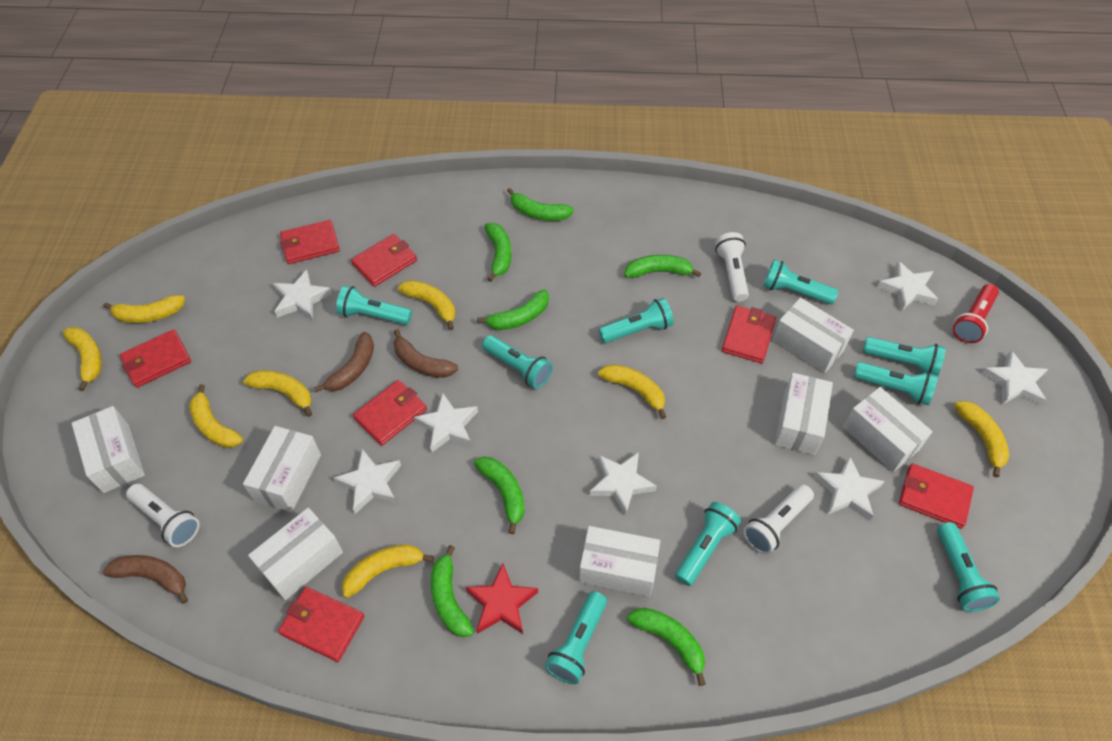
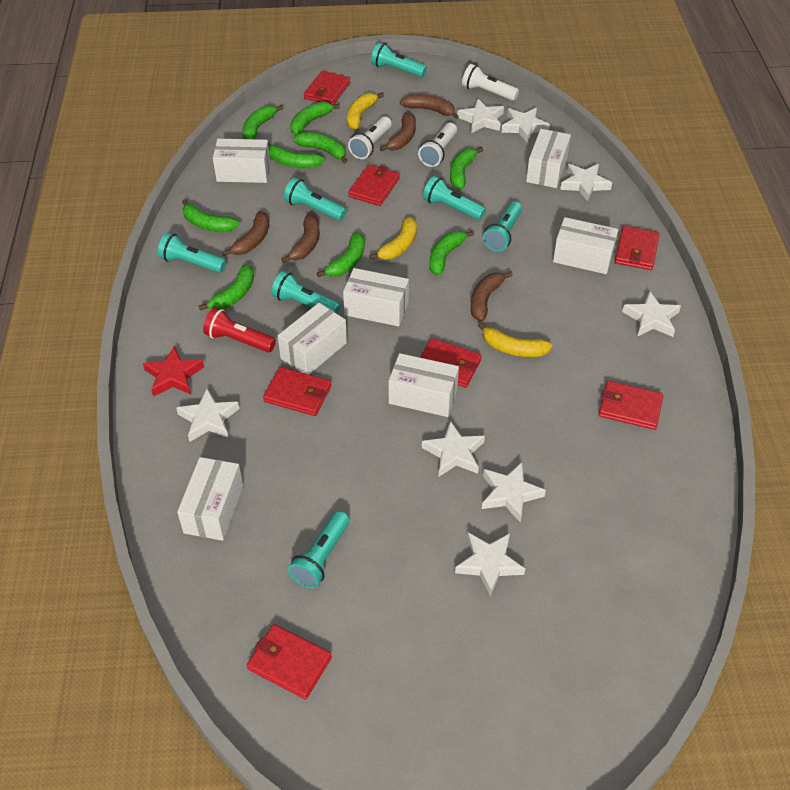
brown banana: 3 -> 5
green banana: 7 -> 9
turquoise flashlight: 9 -> 7
white star: 7 -> 8
yellow banana: 8 -> 3

